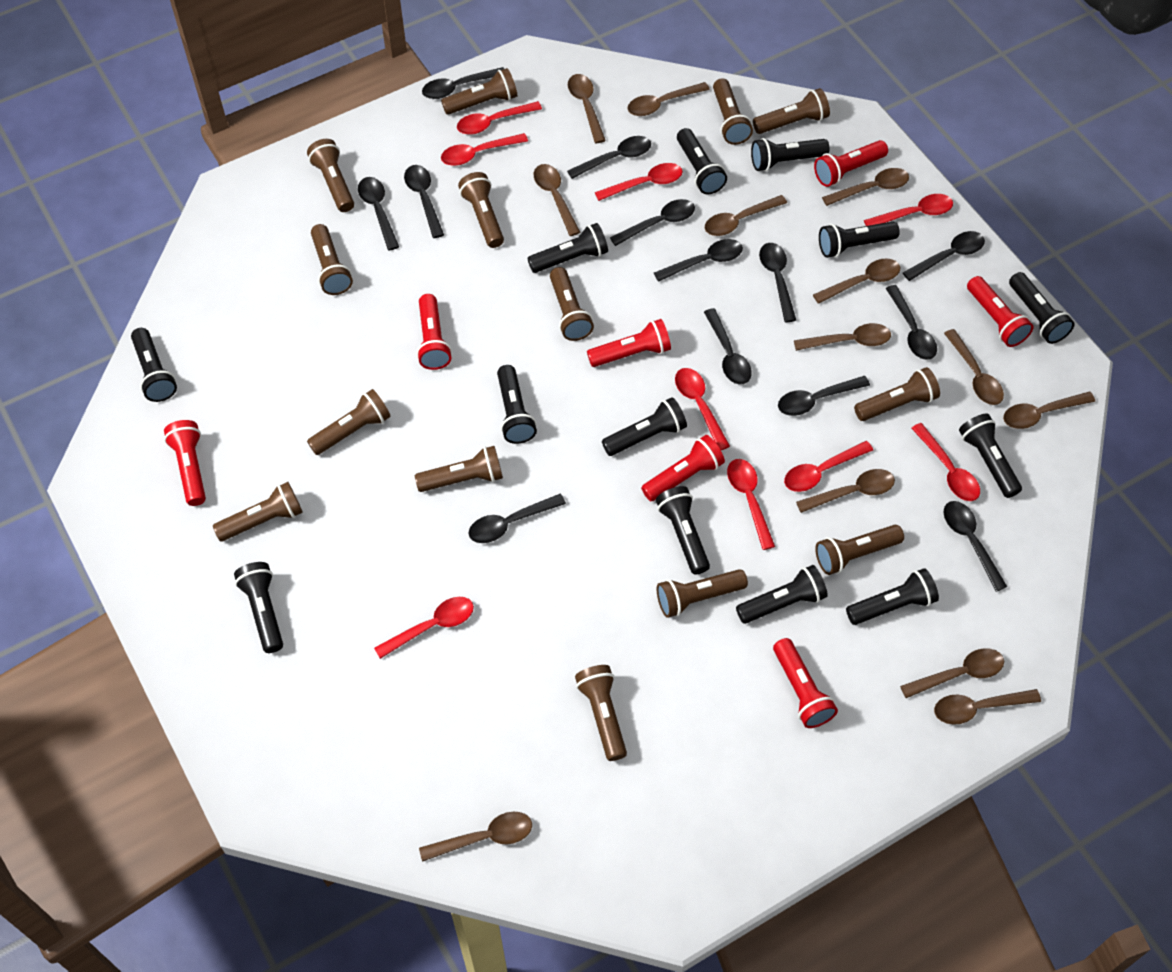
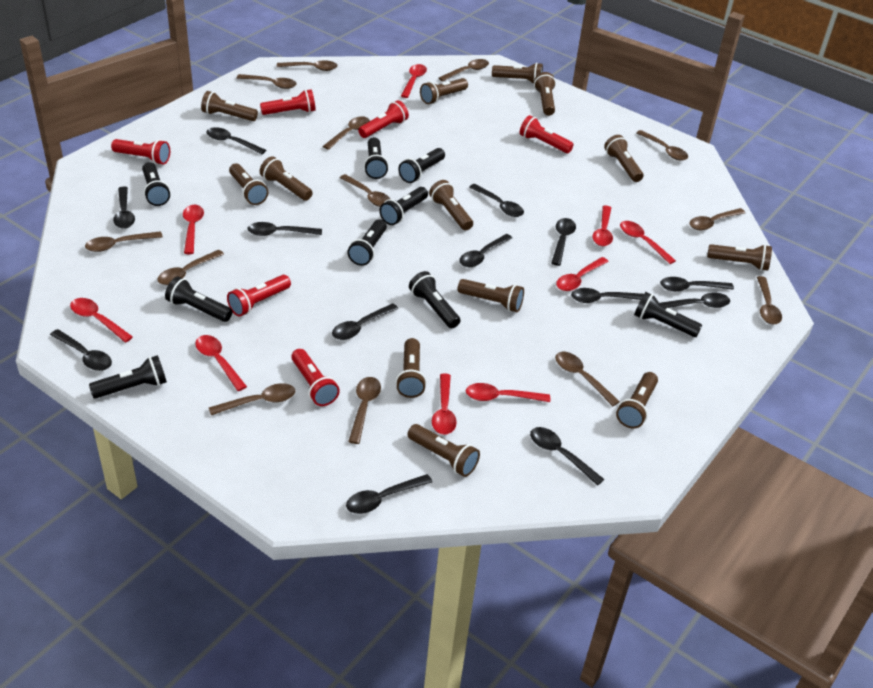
black flashlight: 13 -> 9
brown flashlight: 14 -> 13
red flashlight: 7 -> 6

